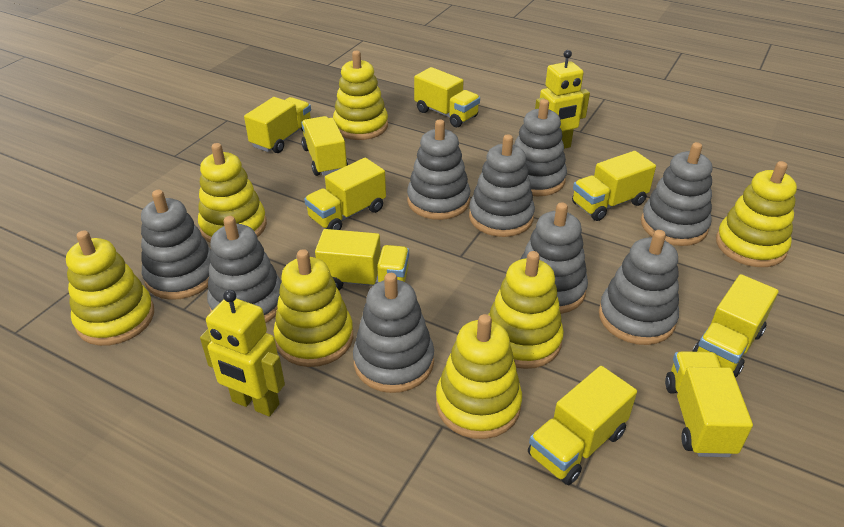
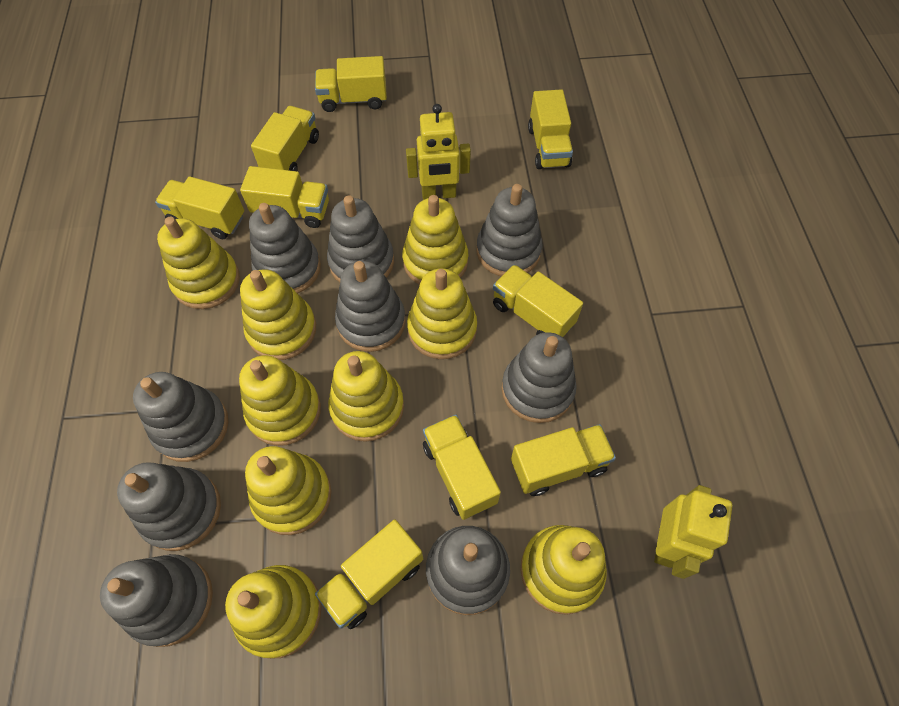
yellow stacking toy: 7 -> 9

